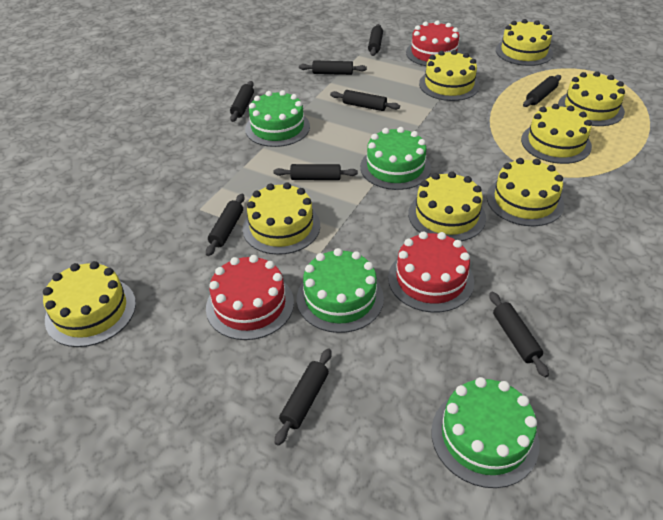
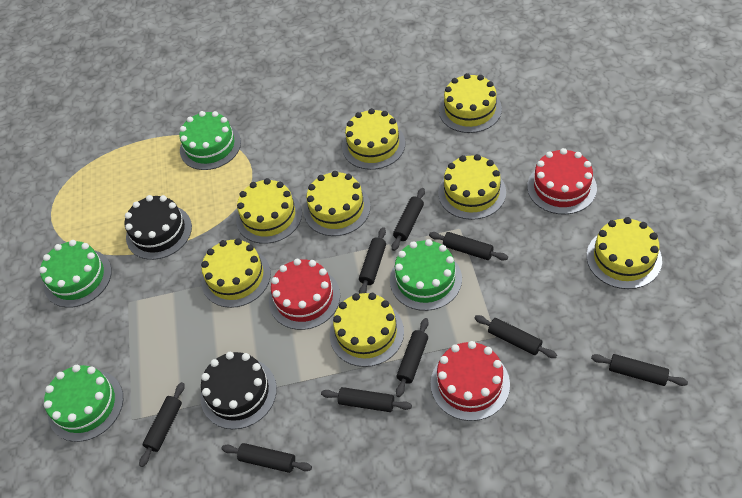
black cake: 0 -> 2

